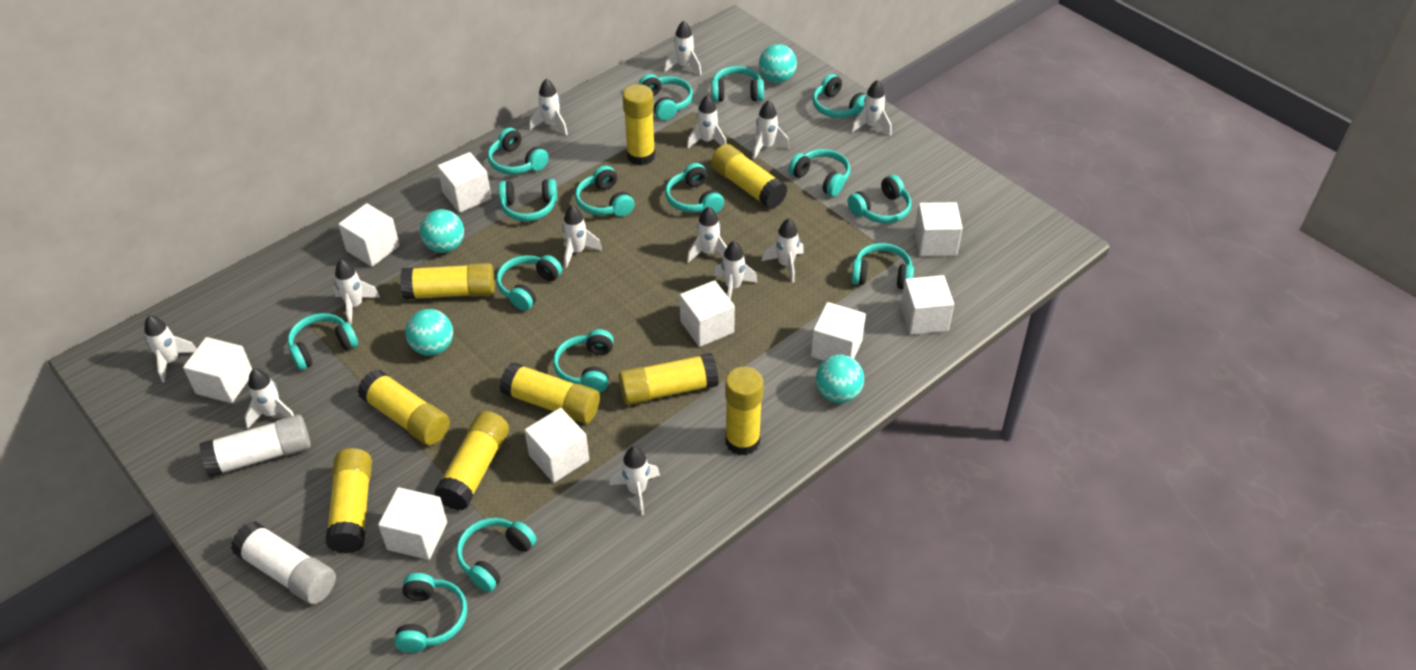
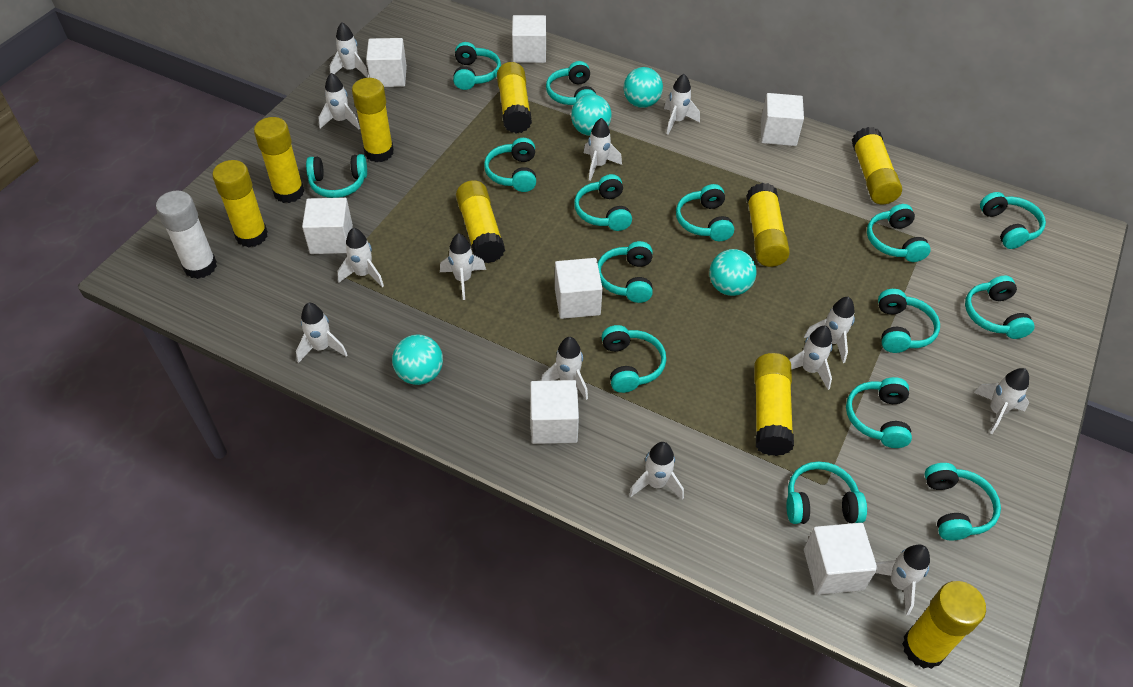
white cube: 9 -> 7
white glue stick: 2 -> 1

